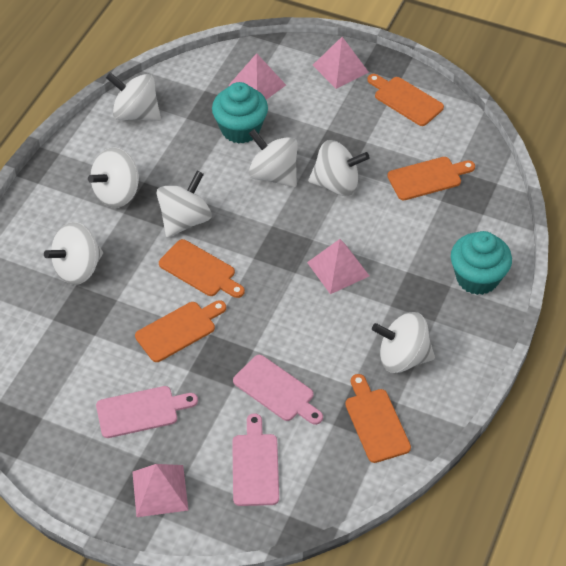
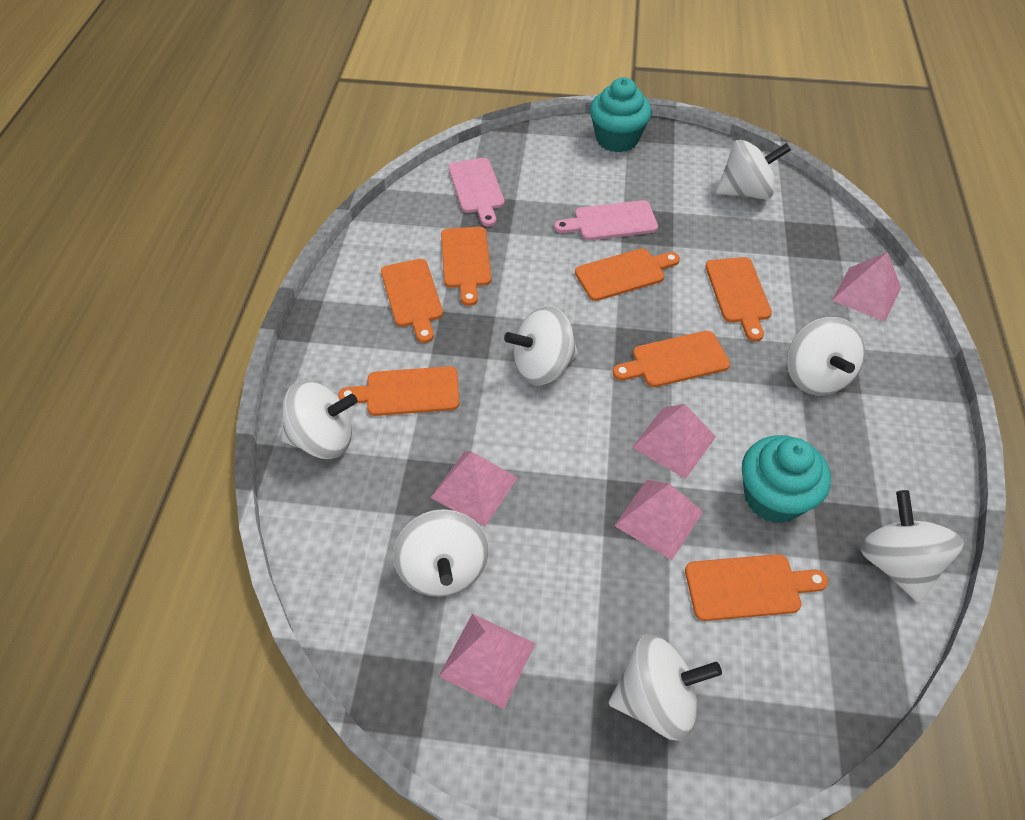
orange cutting board: 5 -> 7
pink cutting board: 3 -> 2
pink pyramid: 4 -> 5

